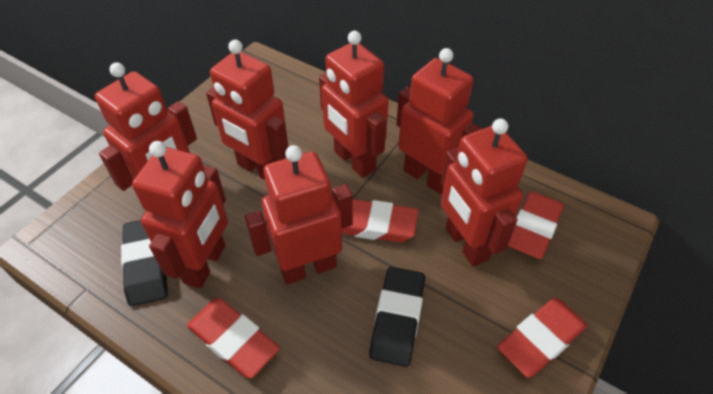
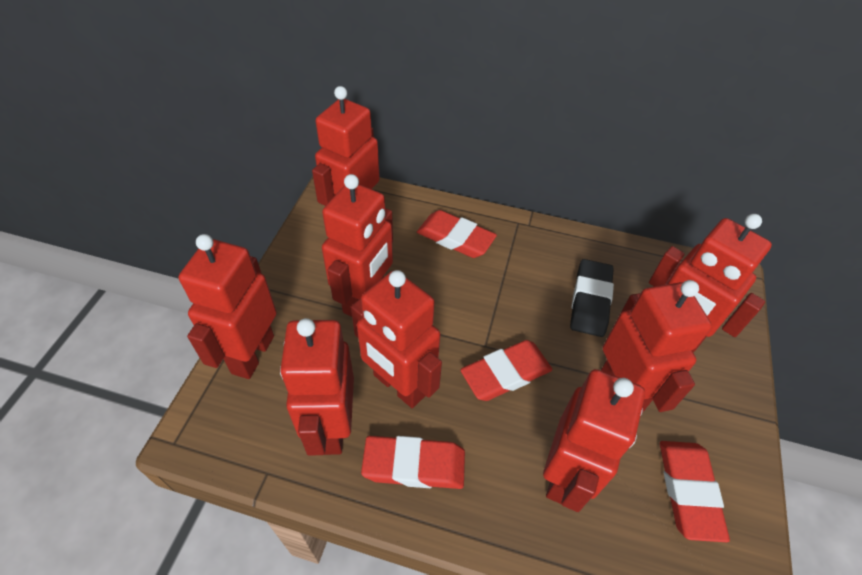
black eraser: 2 -> 1
red robot: 7 -> 8

